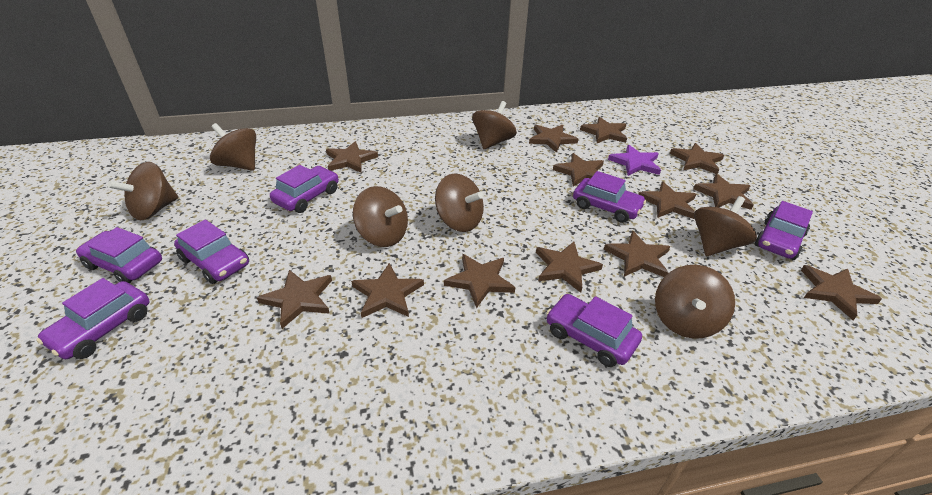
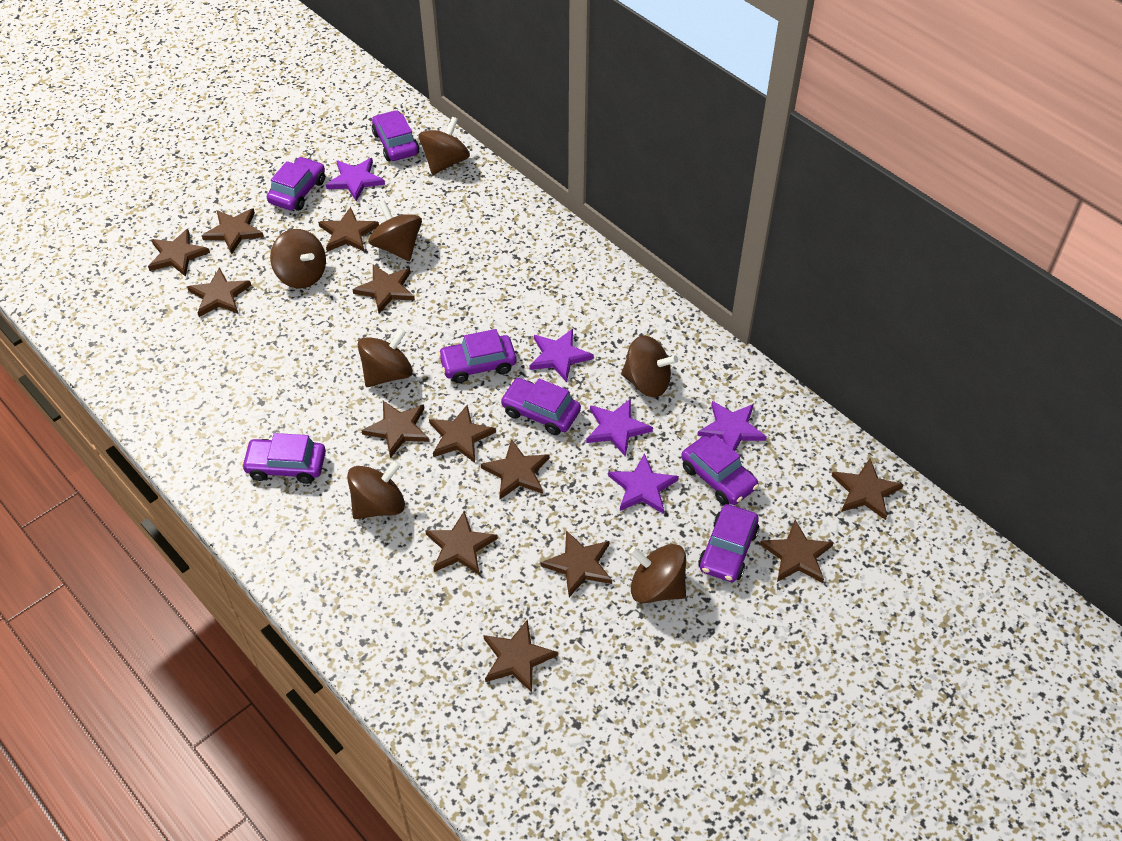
purple star: 1 -> 5

